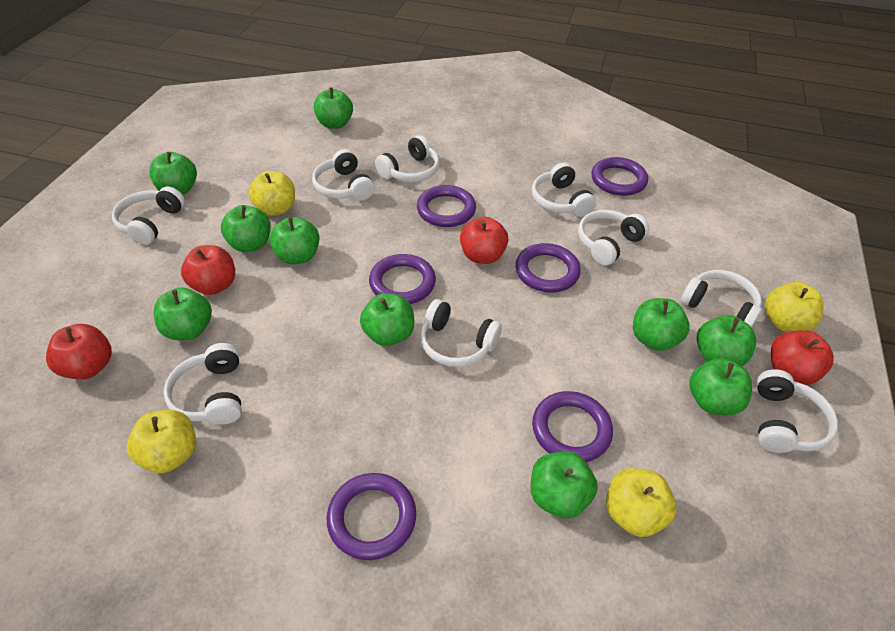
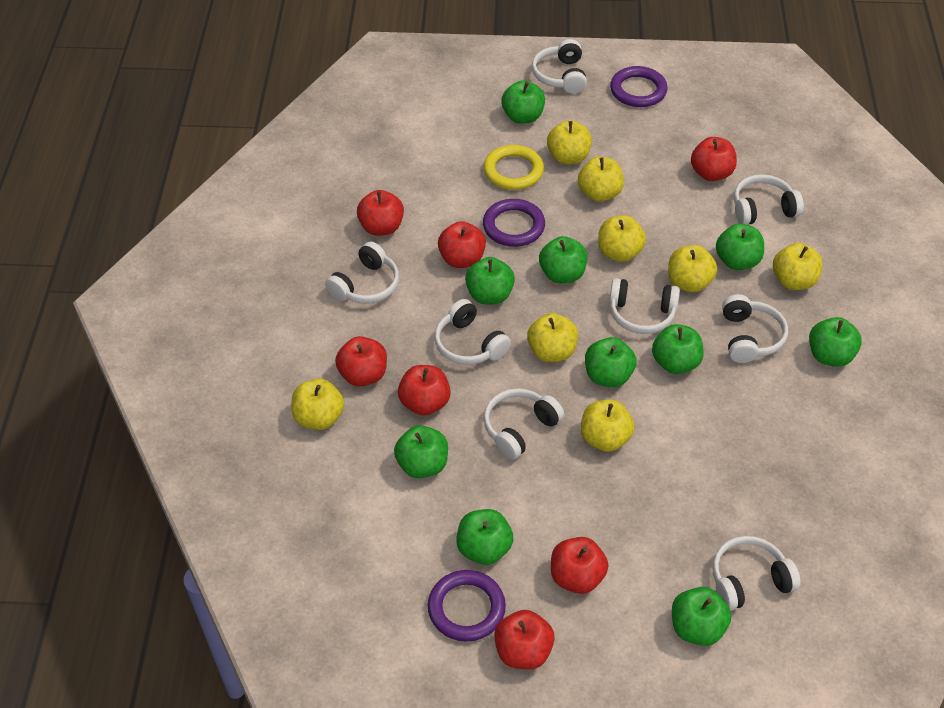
purple ring: 6 -> 3
red apple: 4 -> 7
white headphones: 9 -> 8
yellow apple: 4 -> 8
yellow ring: 0 -> 1

